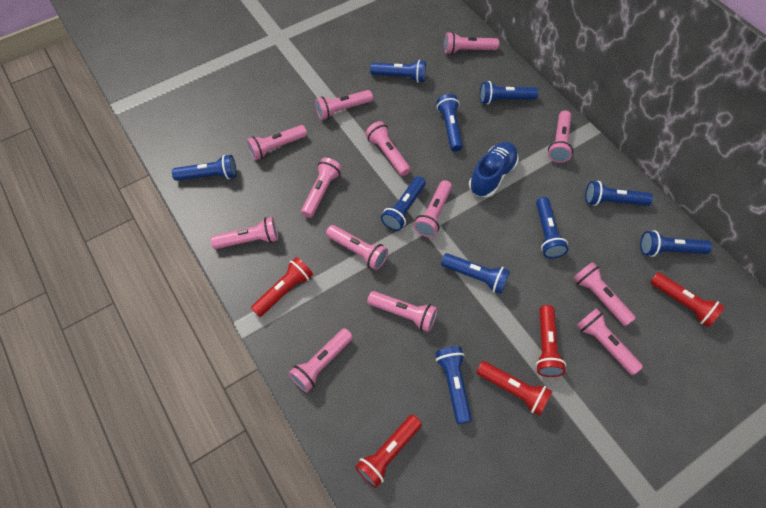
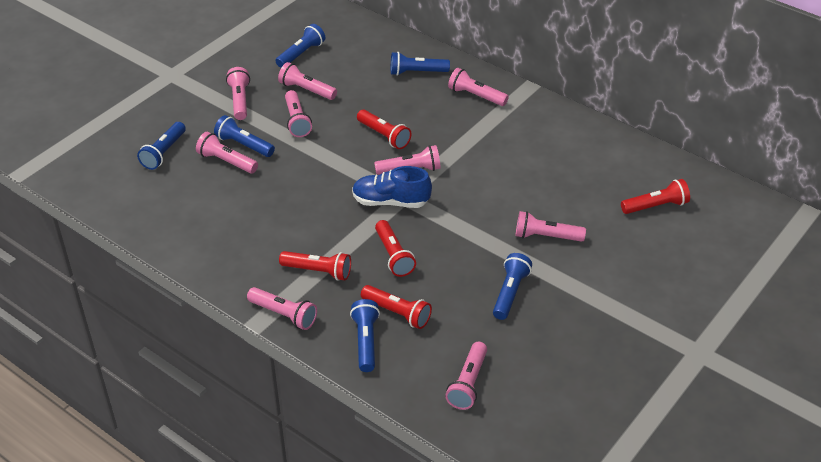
blue flashlight: 10 -> 6
pink flashlight: 13 -> 9

